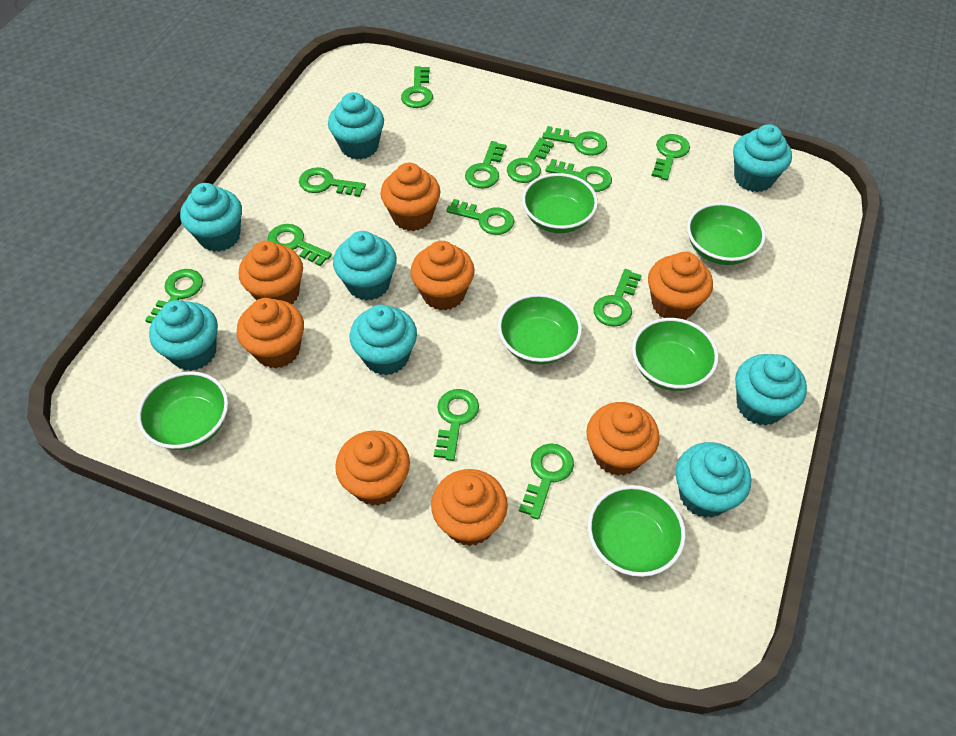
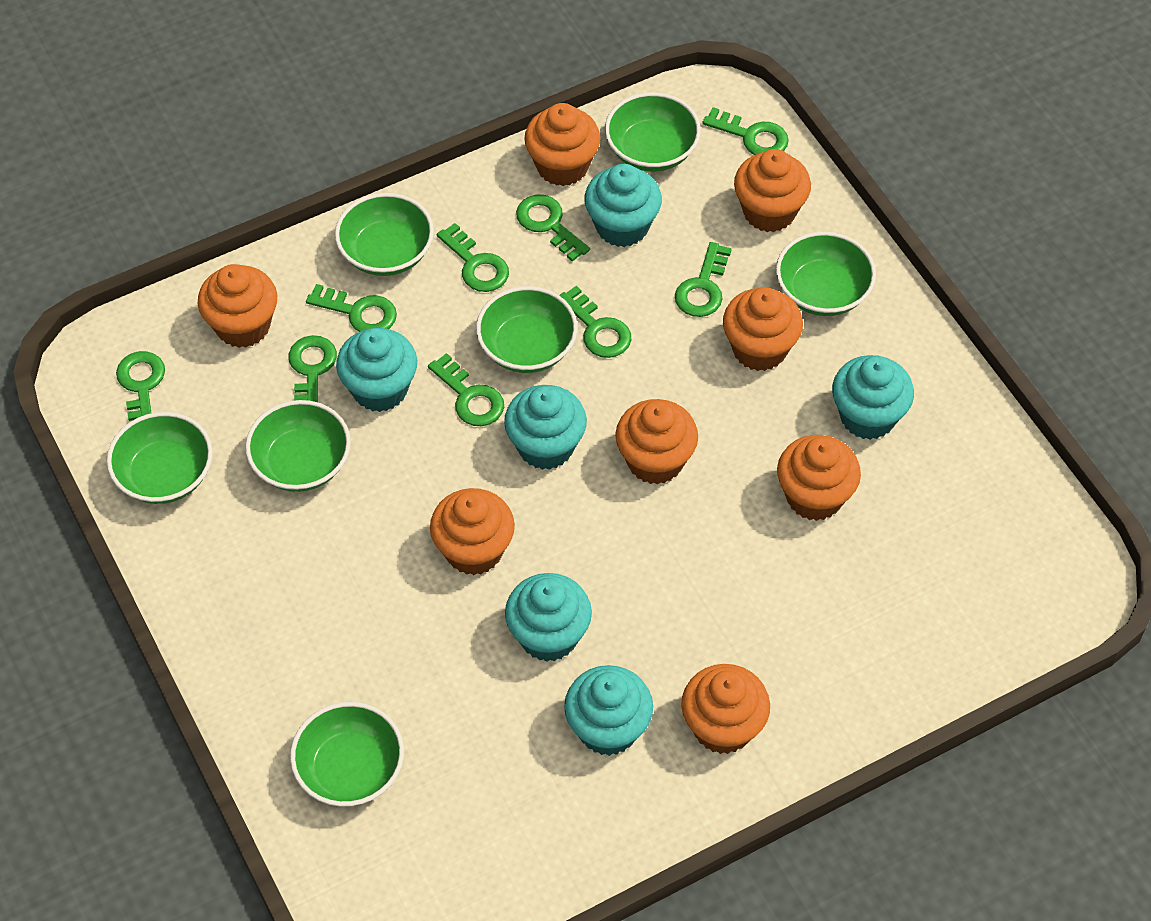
green bowl: 6 -> 7
green key: 13 -> 9
turquoise cupcake: 8 -> 6

